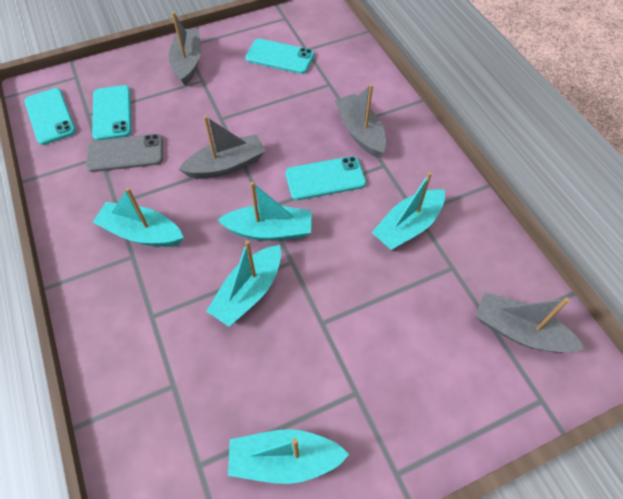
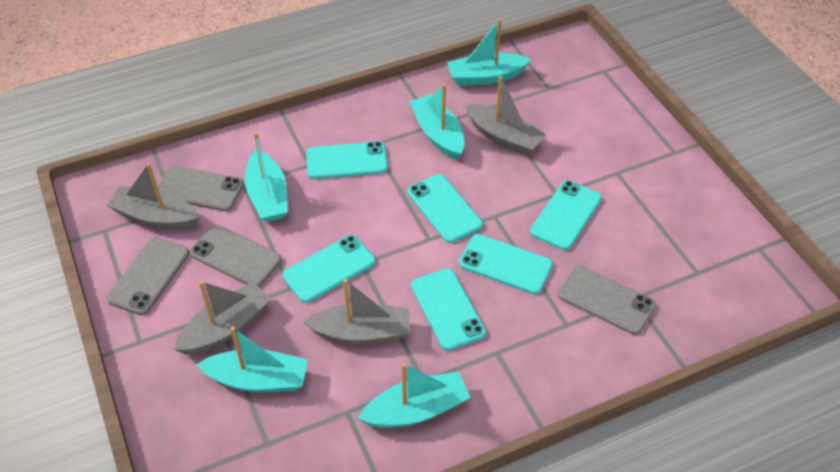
grey phone: 1 -> 4
turquoise phone: 4 -> 6

